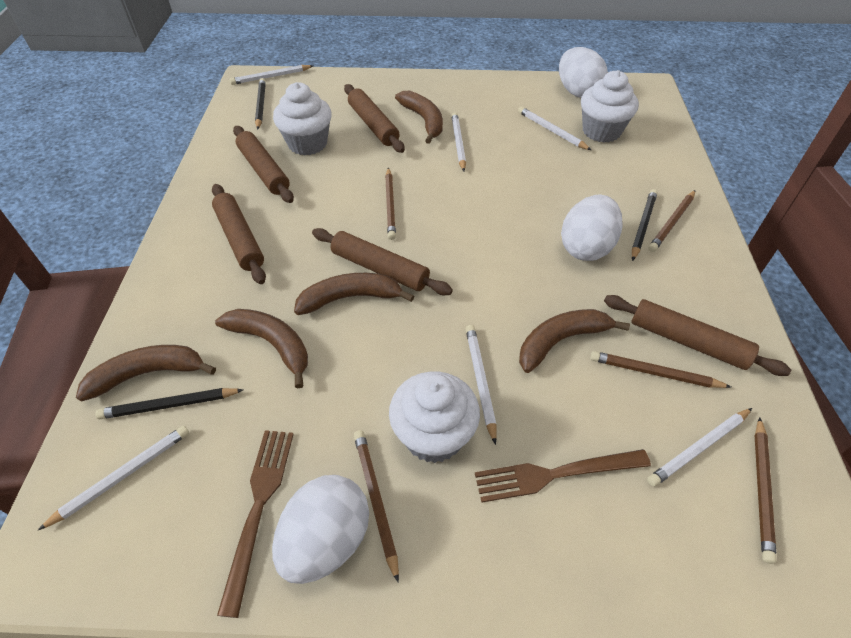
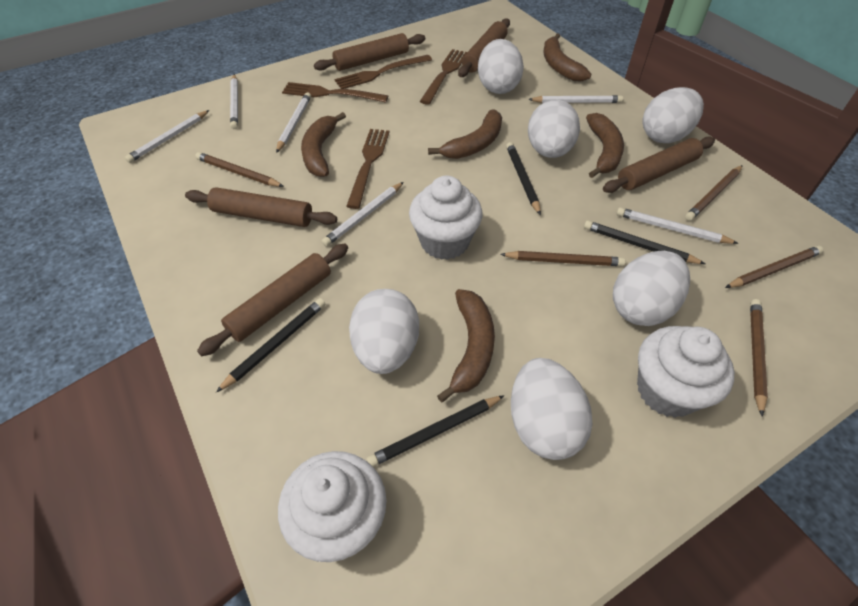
black pencil: 3 -> 4
brown fork: 2 -> 4
white egg: 3 -> 6

